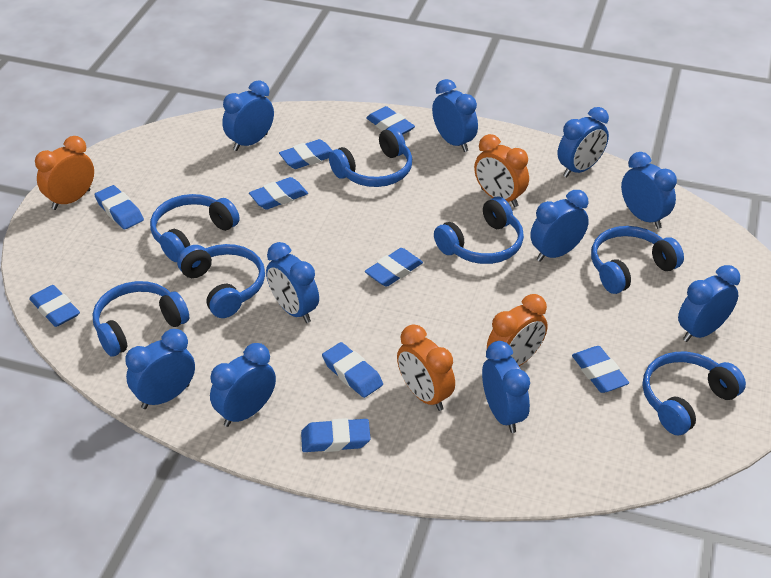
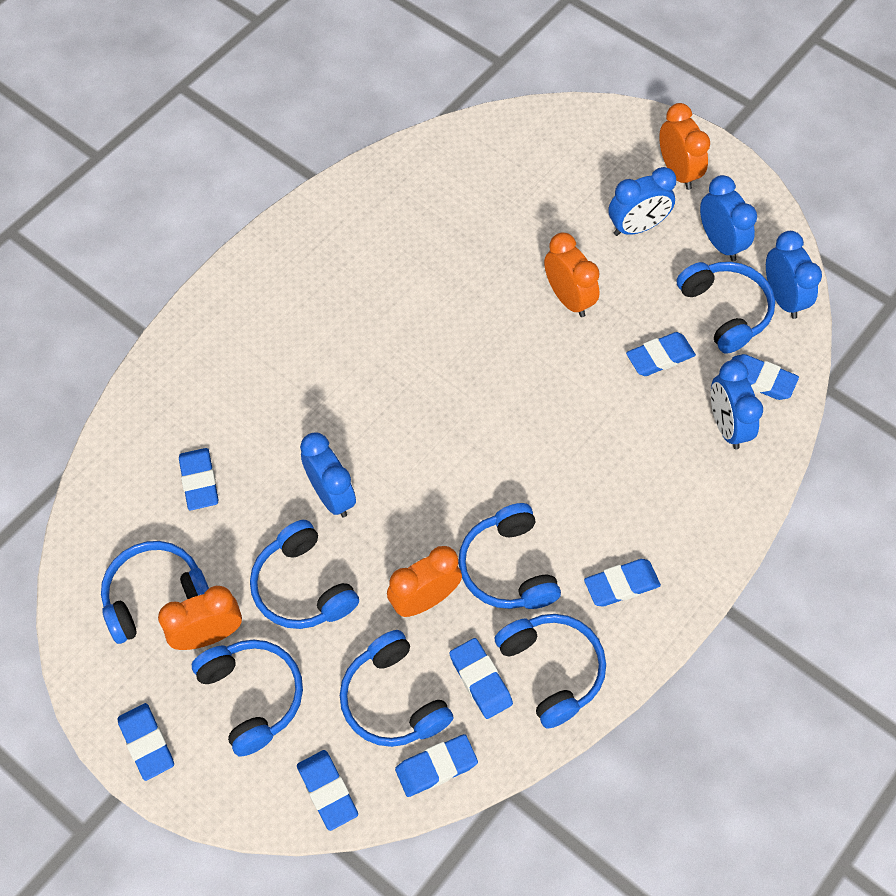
blue clock: 10 -> 5
blue eraser: 9 -> 8

